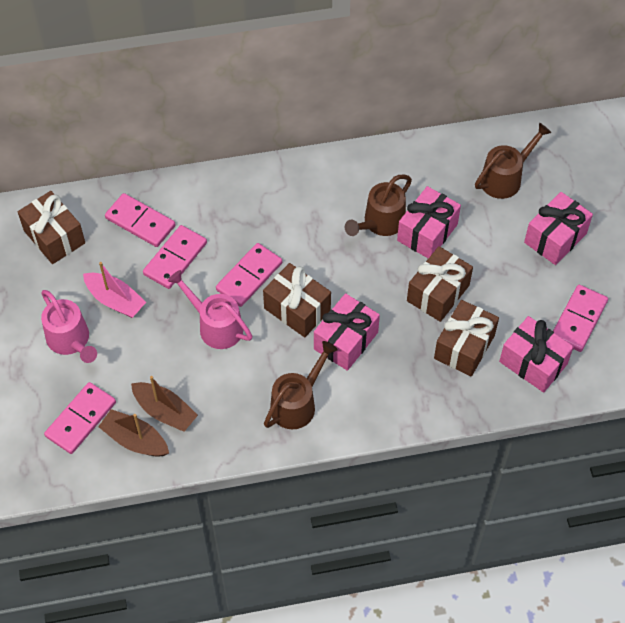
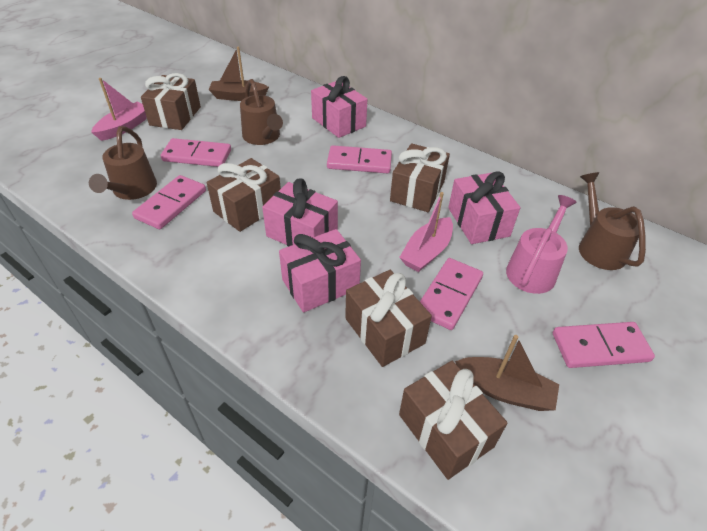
brown gift: 4 -> 5
pink boat: 1 -> 2
pink watering can: 2 -> 1

